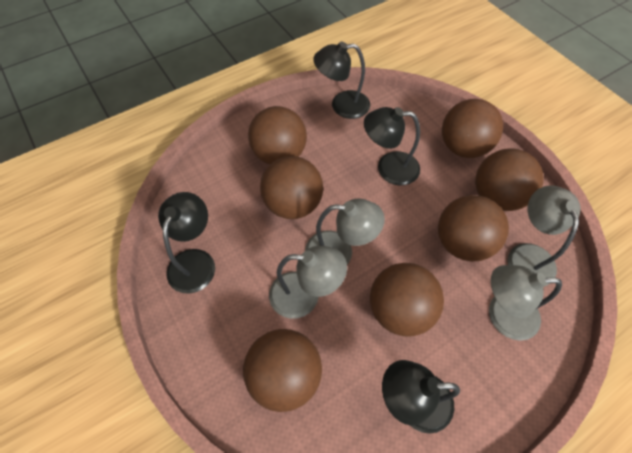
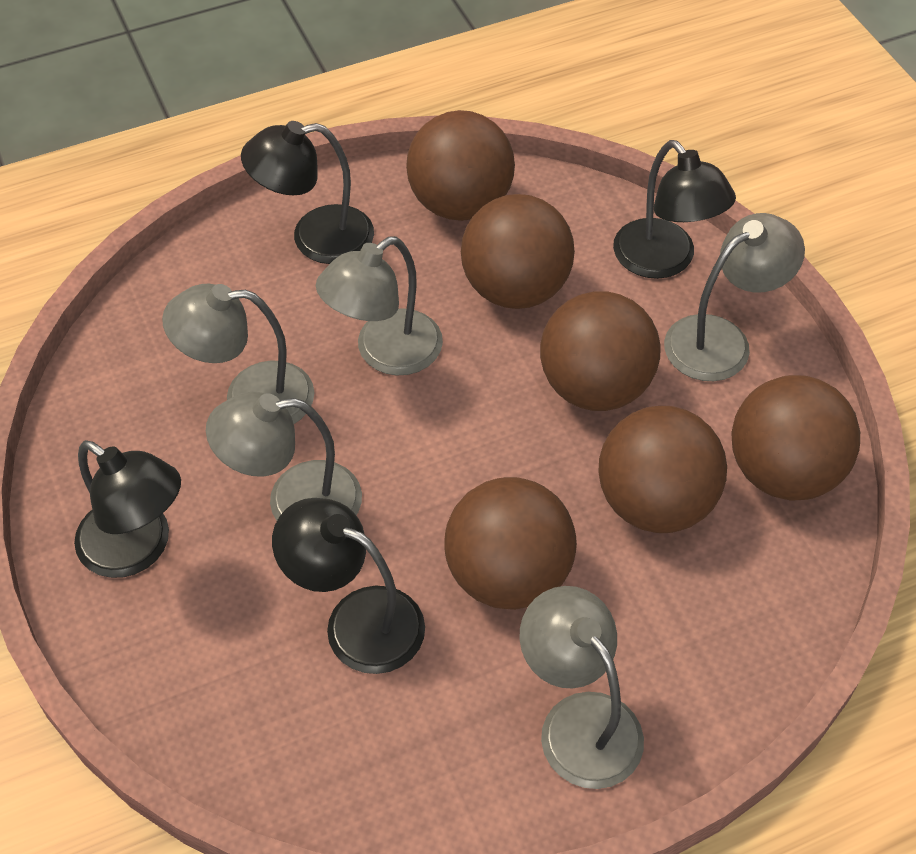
brown ball: 7 -> 6
grey lamp: 4 -> 5

